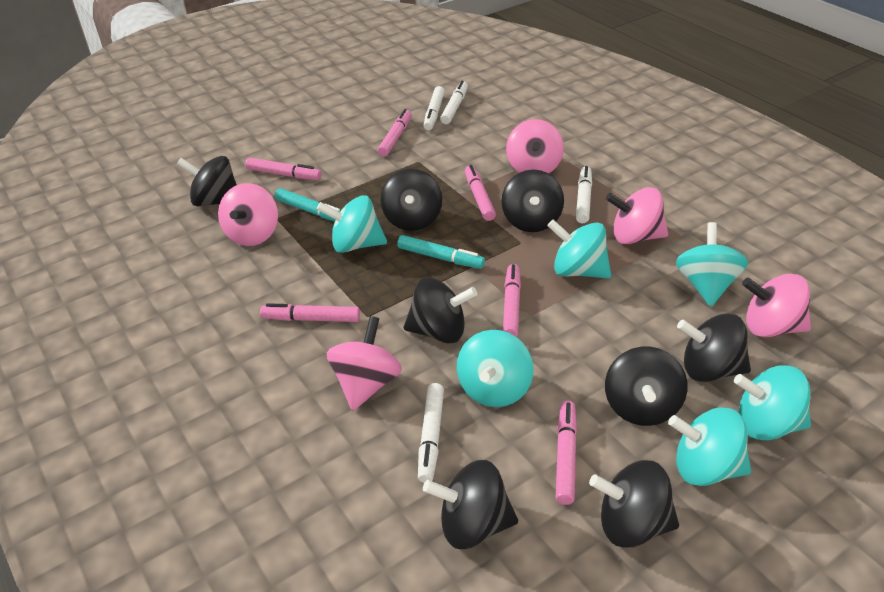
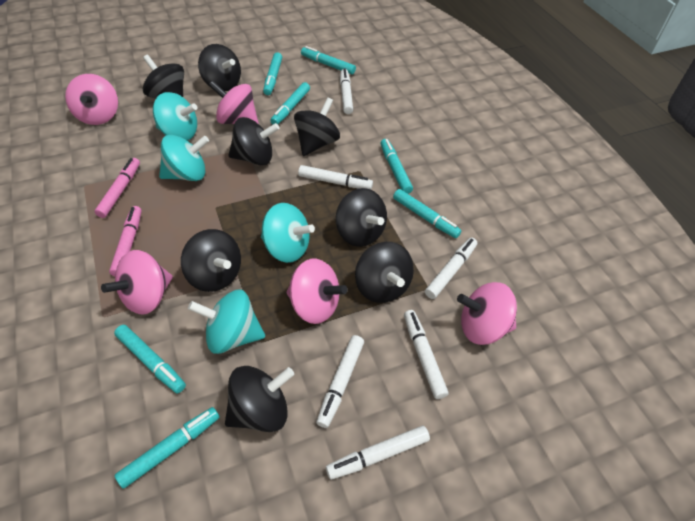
pink marker: 6 -> 2
turquoise marker: 2 -> 7
turquoise spinning top: 6 -> 4
white marker: 4 -> 6

